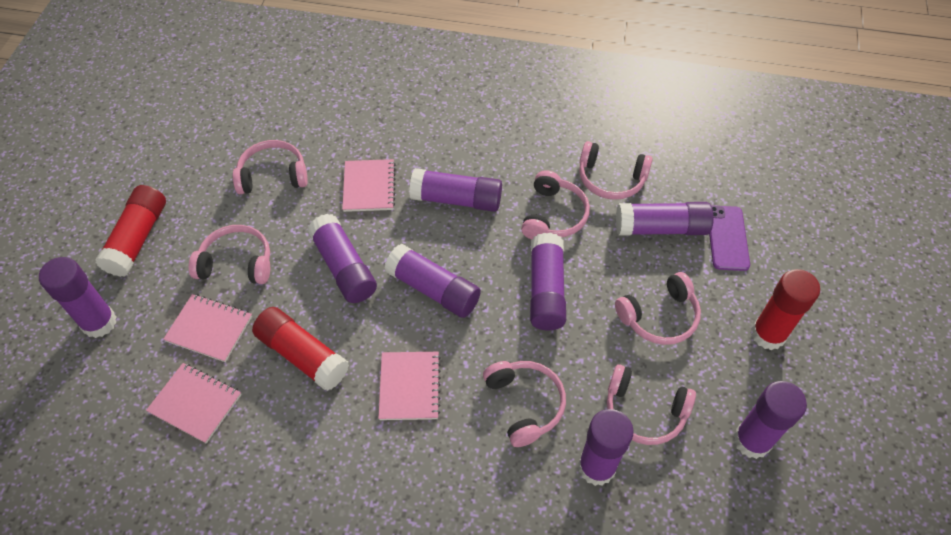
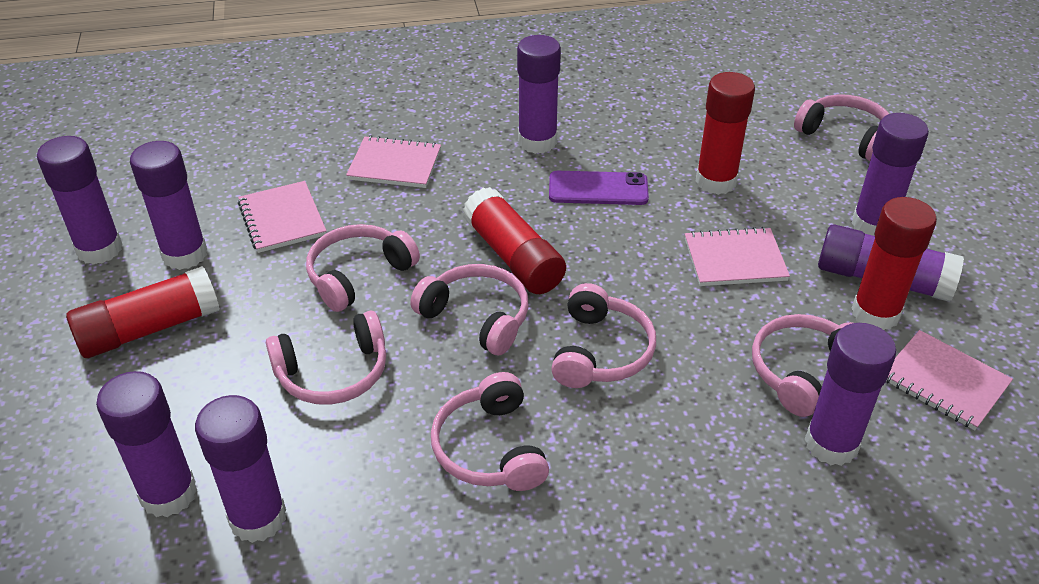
red glue stick: 3 -> 4

